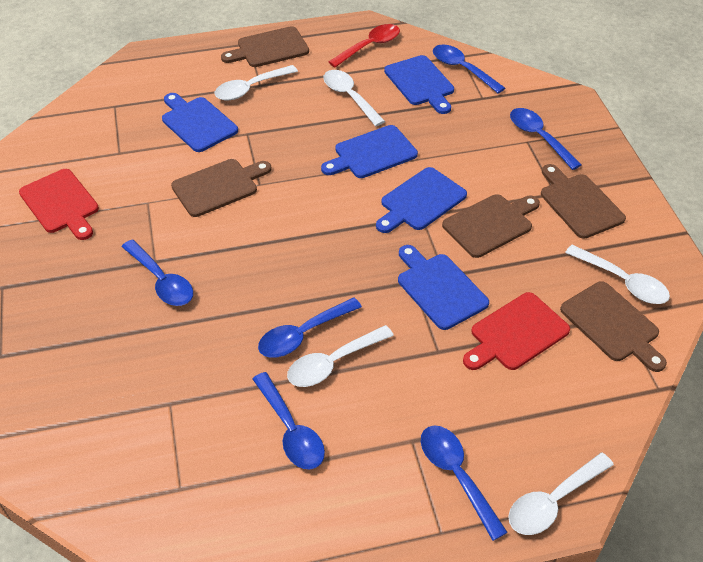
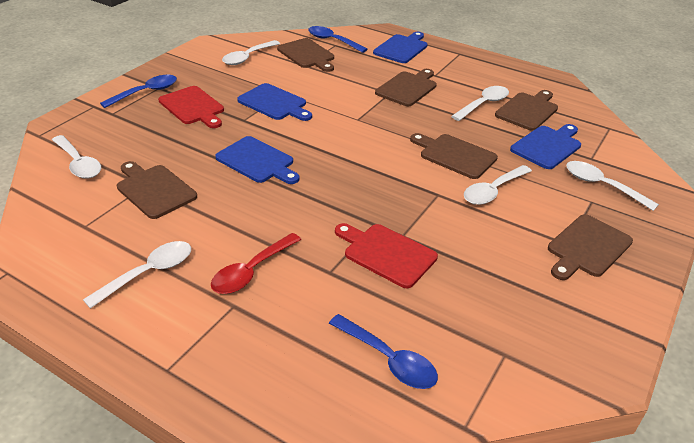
blue cutting board: 5 -> 4
blue spoon: 6 -> 3
brown cutting board: 5 -> 6
white spoon: 5 -> 6

